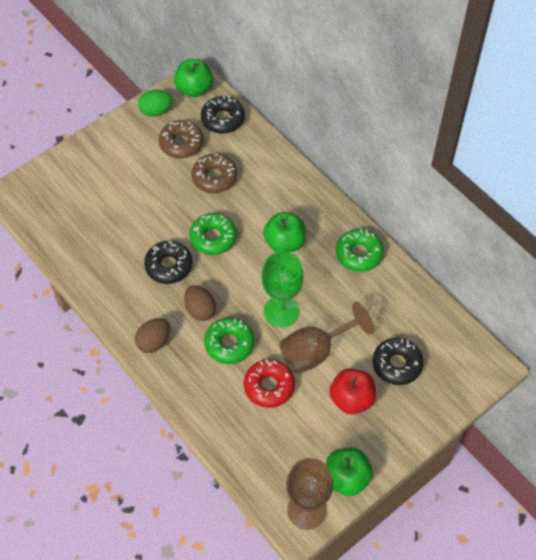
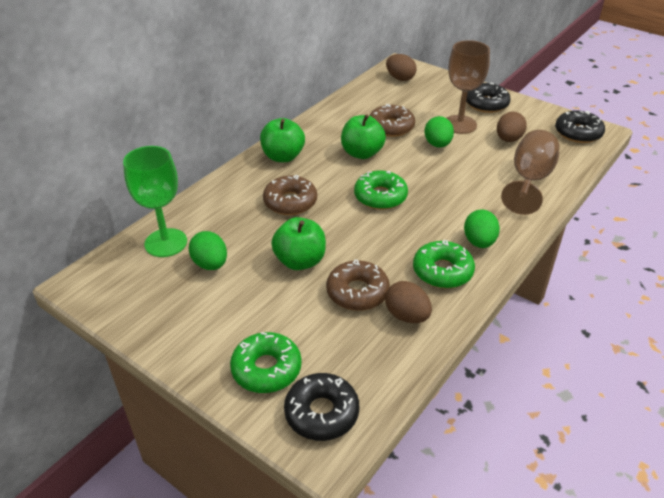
brown donut: 2 -> 3
brown egg: 2 -> 3
green egg: 1 -> 3
red apple: 1 -> 0
red donut: 1 -> 0

